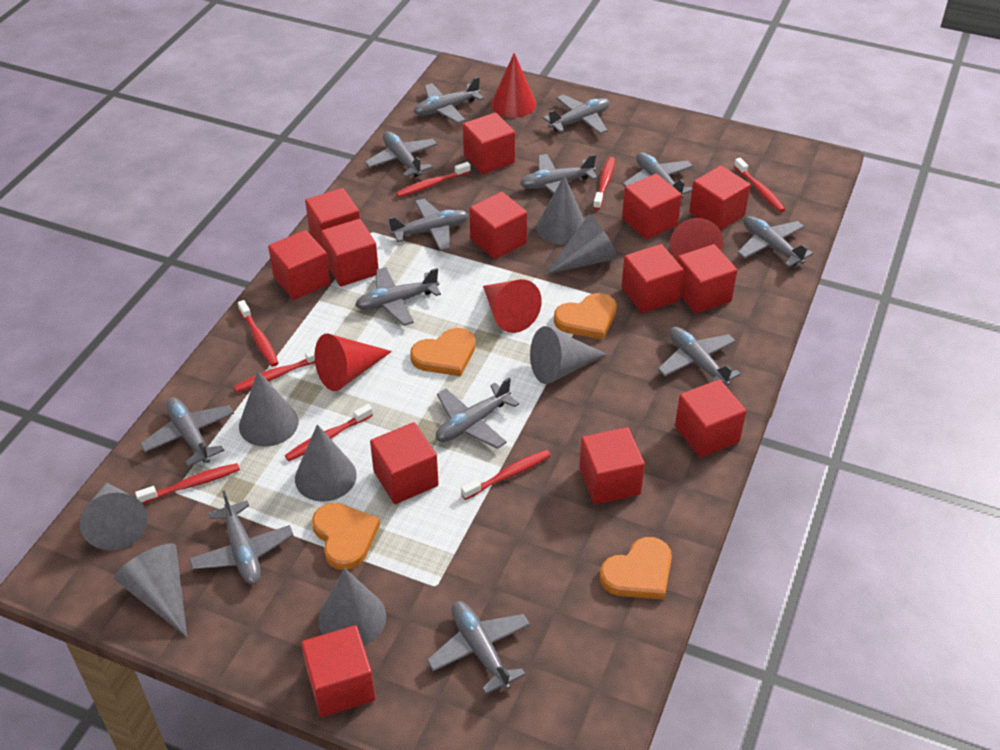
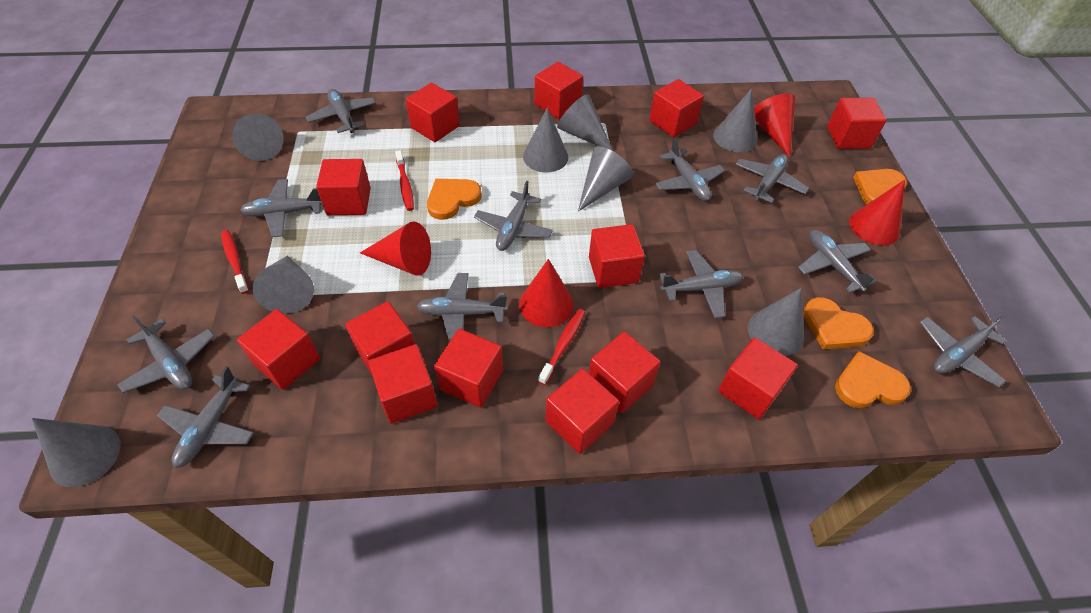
grey plane: 13 -> 11
red toothbrush: 8 -> 3

